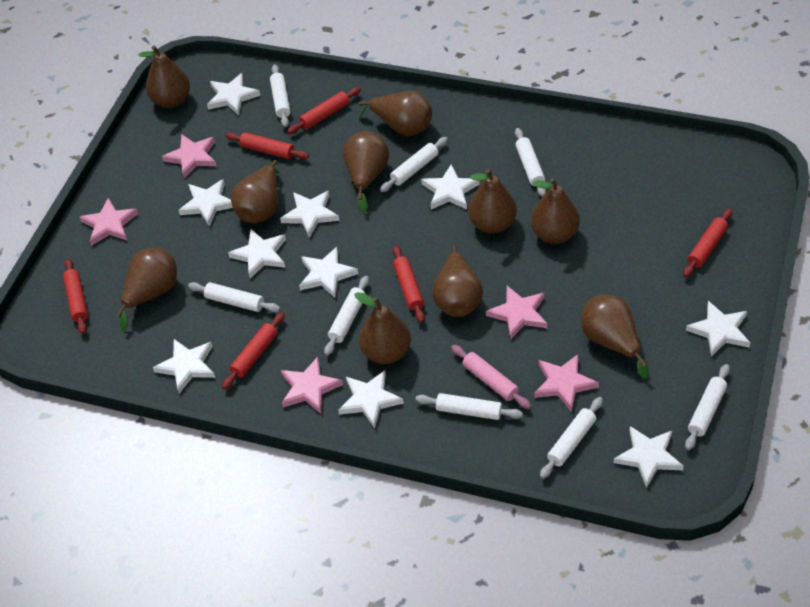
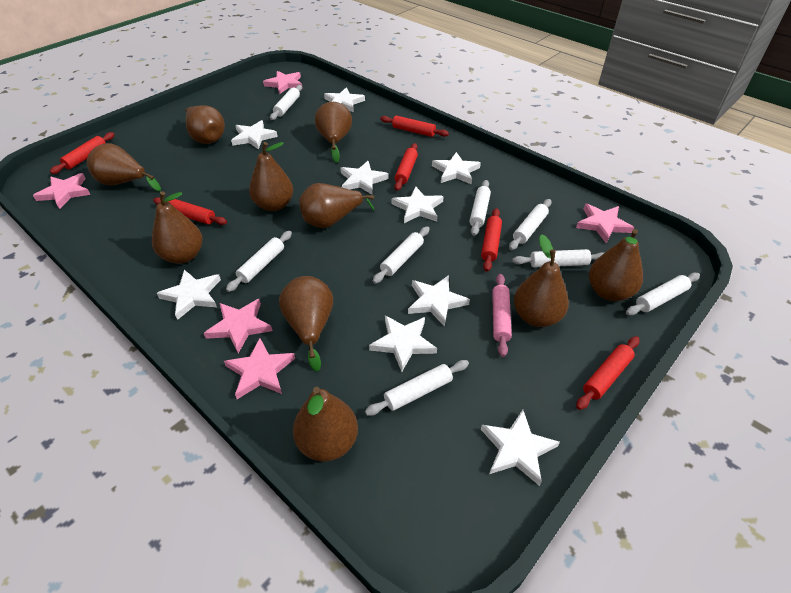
white star: 10 -> 9

